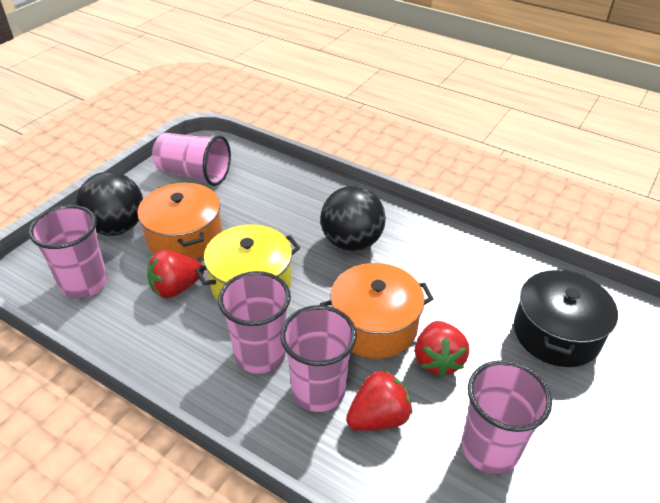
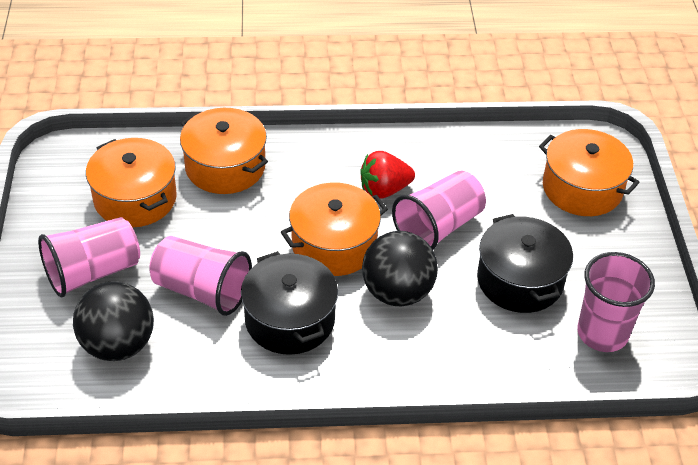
black pot: 1 -> 2
orange pot: 2 -> 4
pink cup: 5 -> 4
red strawberry: 3 -> 1
yellow pot: 1 -> 0

